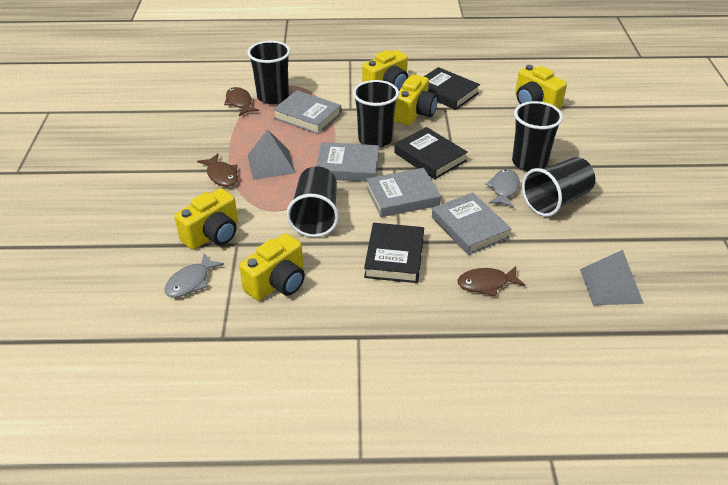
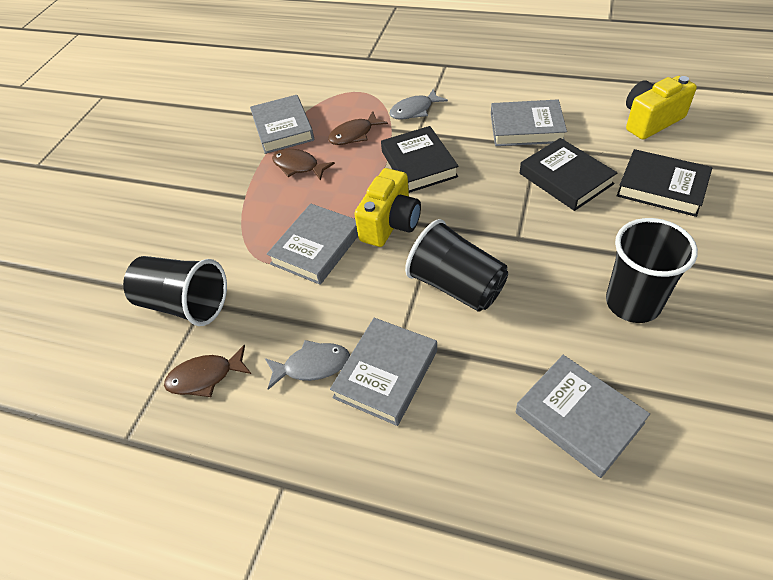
black cup: 5 -> 3
grey book: 4 -> 5
grey pyramid: 2 -> 0
yellow camera: 5 -> 2

